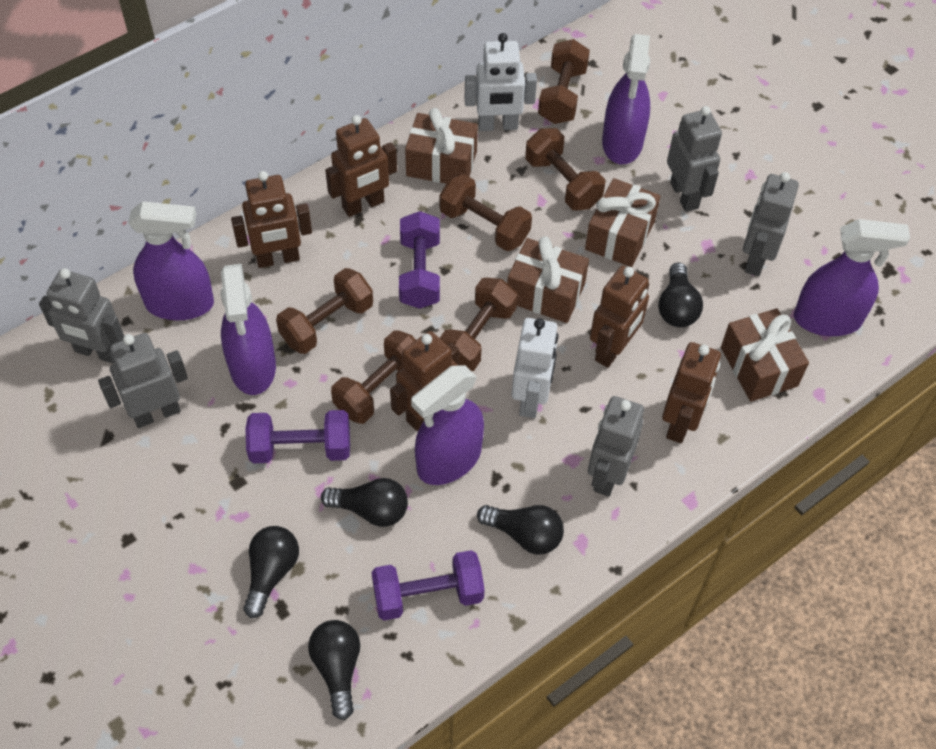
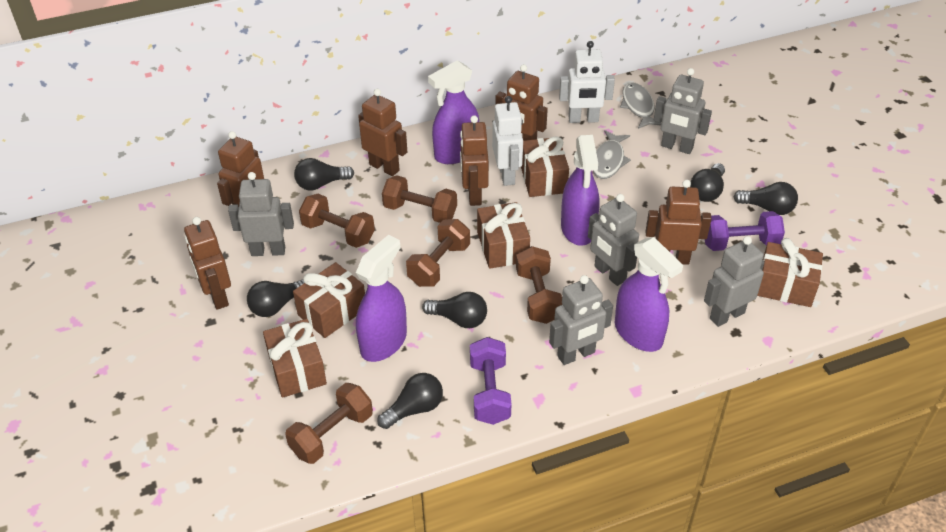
black light bulb: 5 -> 6
brown dumbbell: 6 -> 5
brown gift: 4 -> 5
brown robot: 5 -> 6
grey fish: 0 -> 2
purple dumbbell: 3 -> 2
purple spray bottle: 5 -> 4

